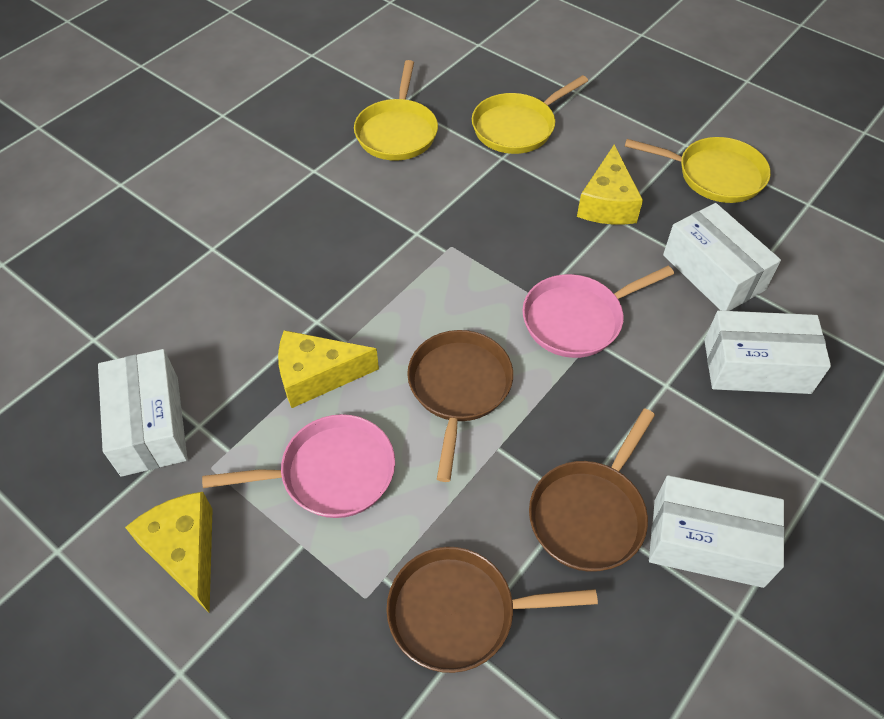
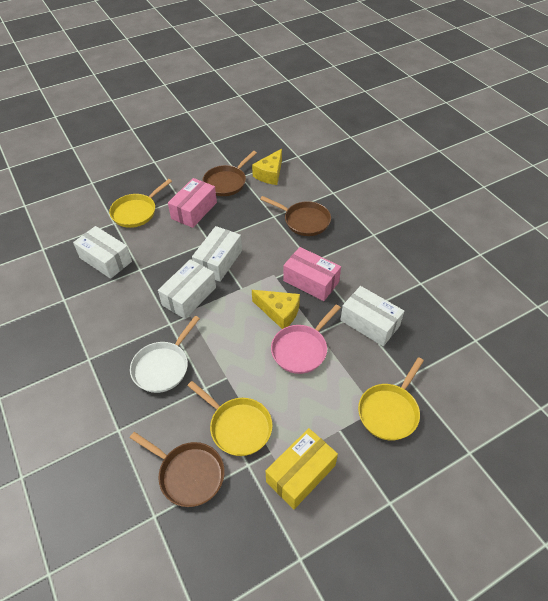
pink box: 0 -> 2
pink pan: 2 -> 1
white pan: 0 -> 1
yellow box: 0 -> 1
yellow cheese: 3 -> 2

